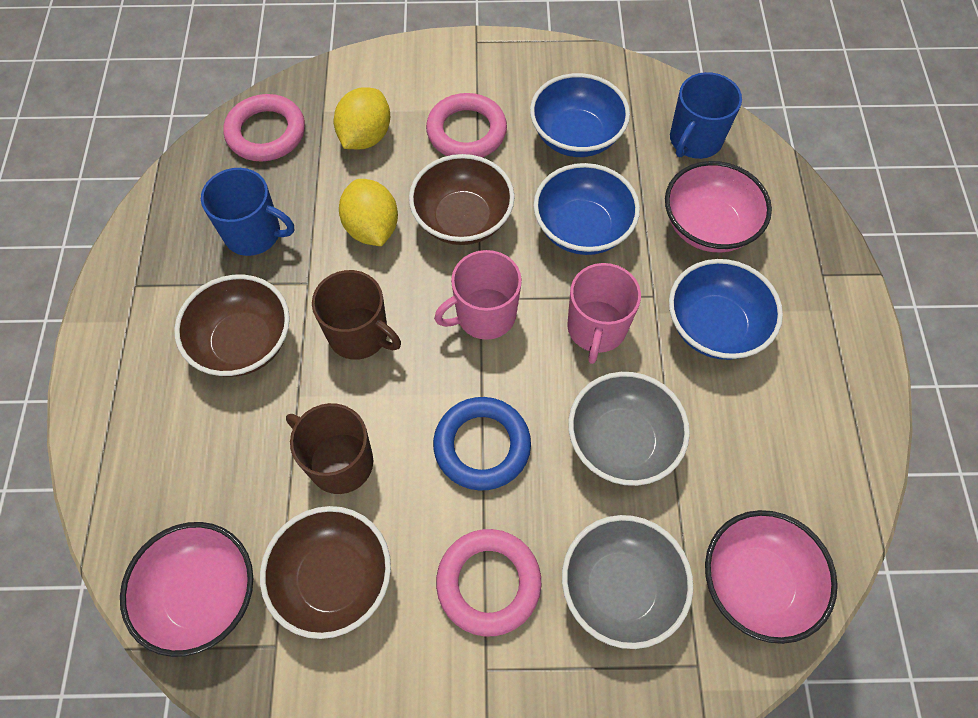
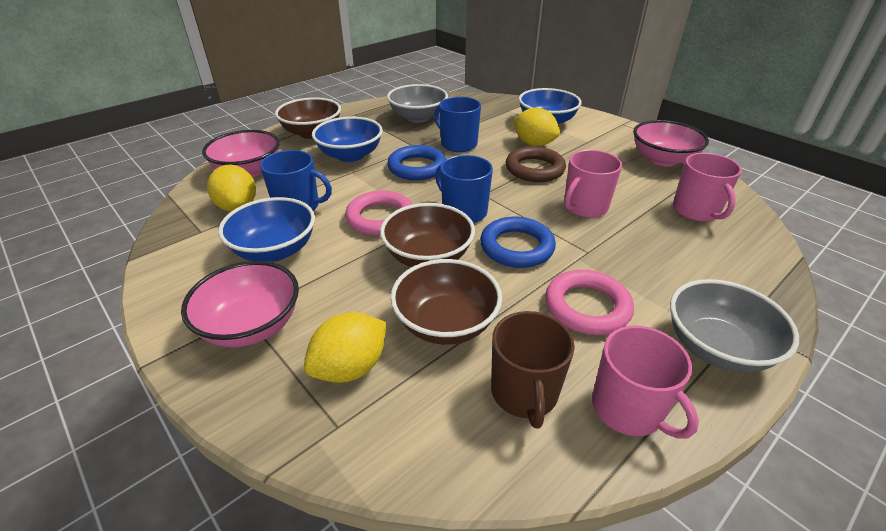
blue mug: 2 -> 3
blue ring: 1 -> 2
brown mug: 2 -> 1
brown ring: 0 -> 1
pink mug: 2 -> 3
pink ring: 3 -> 2
yellow lemon: 2 -> 3

